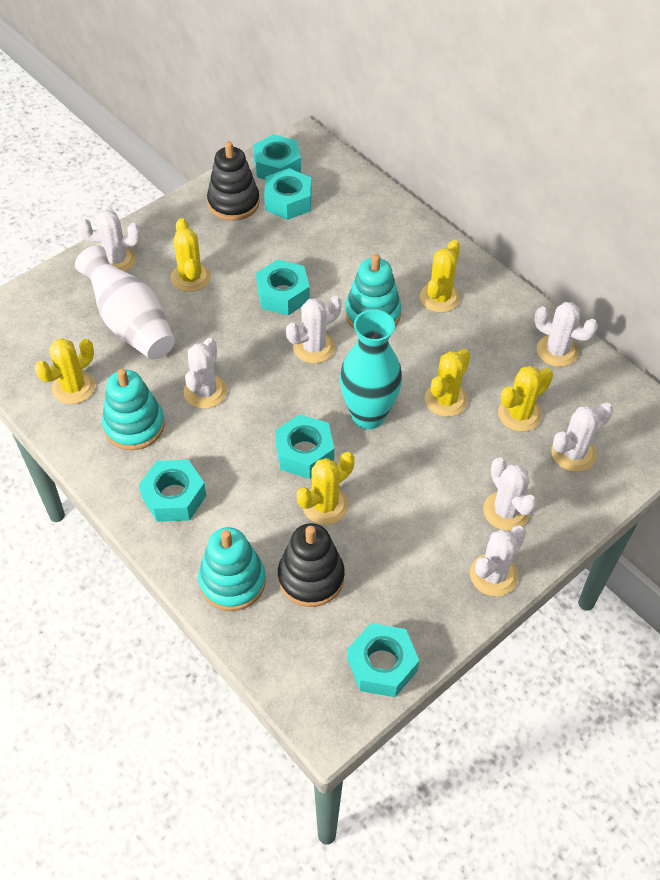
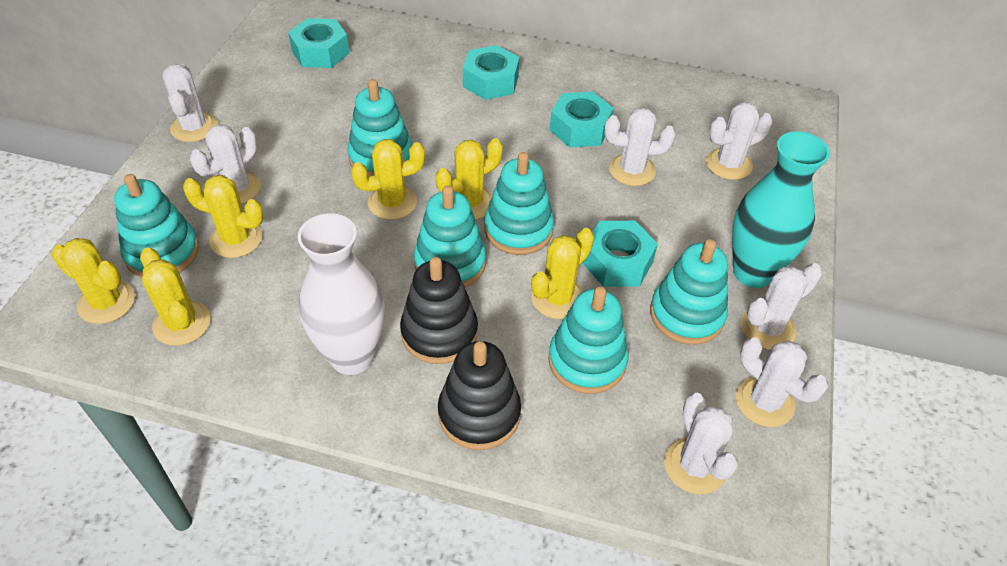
turquoise nut: 6 -> 4
turquoise stacking toy: 3 -> 6

